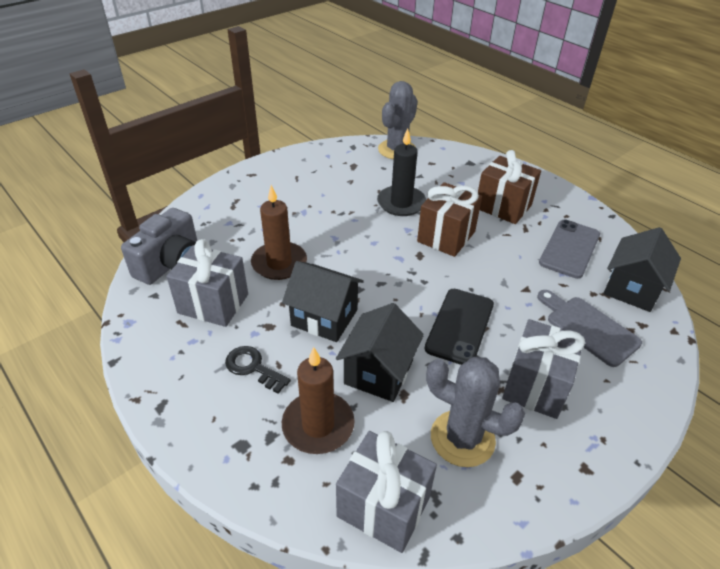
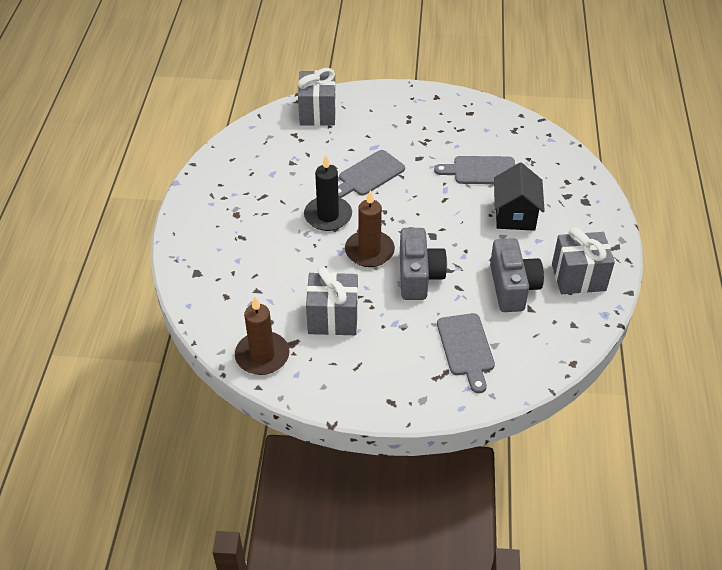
black house: 3 -> 1
black key: 1 -> 0
black phone: 1 -> 0
brown gift: 2 -> 0
grey cactus: 2 -> 0
grey camera: 1 -> 2
grey cutting board: 1 -> 3
grey phone: 1 -> 0

